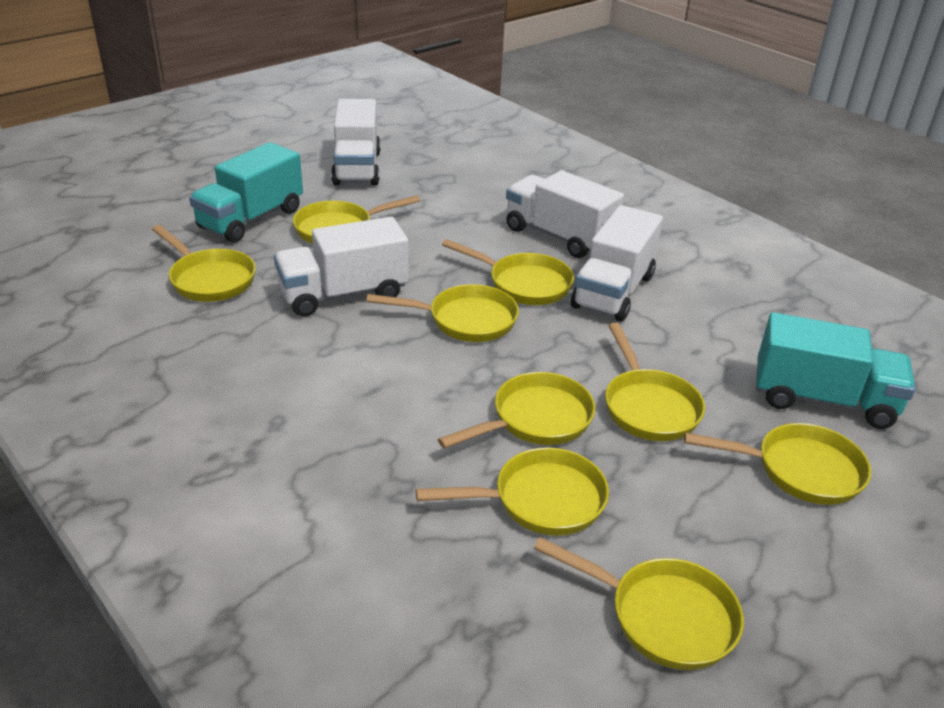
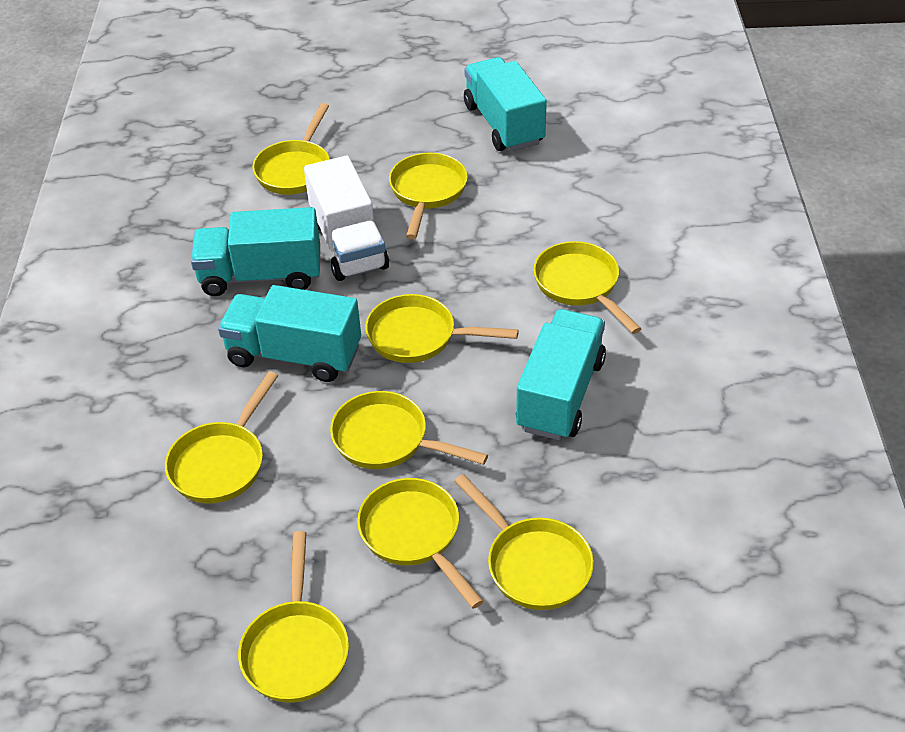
turquoise truck: 2 -> 4
white truck: 4 -> 1

